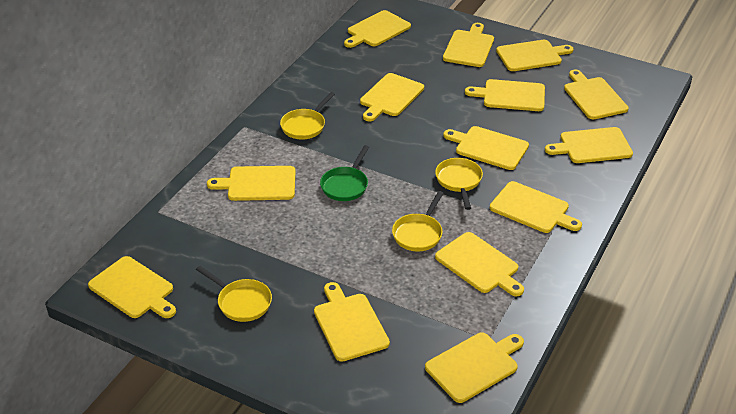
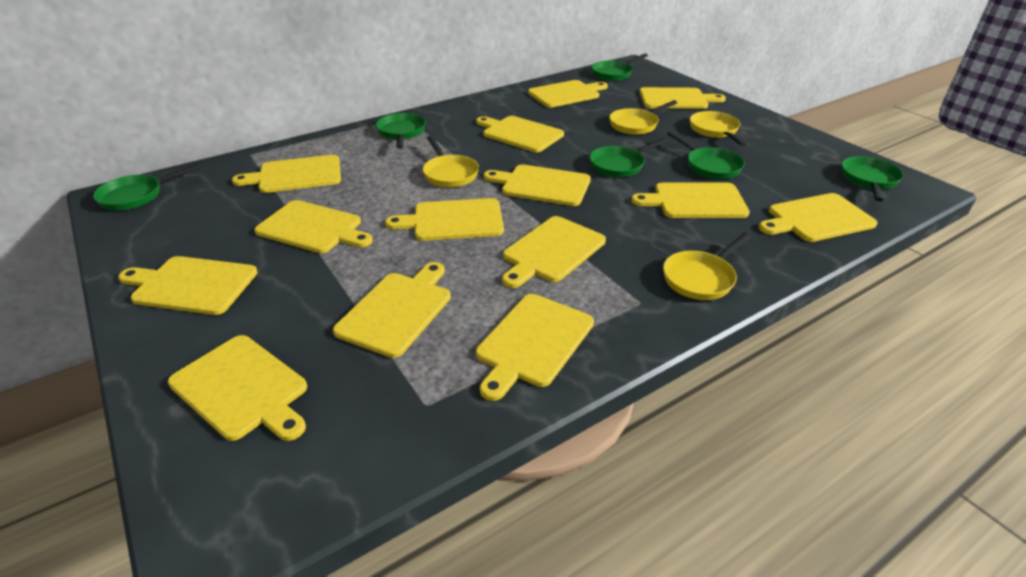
green pan: 1 -> 6

